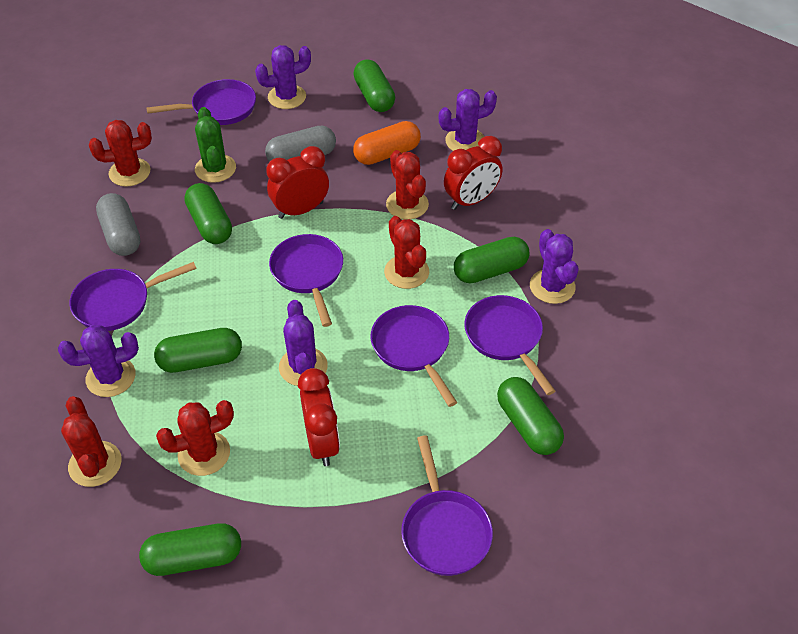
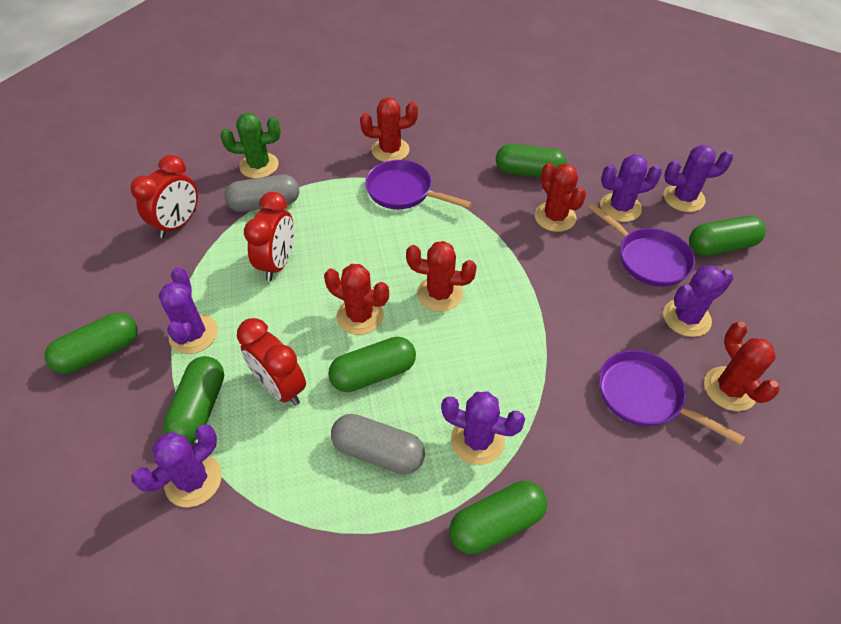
orange capsule: 1 -> 0
purple cactus: 5 -> 6
purple pan: 6 -> 3

